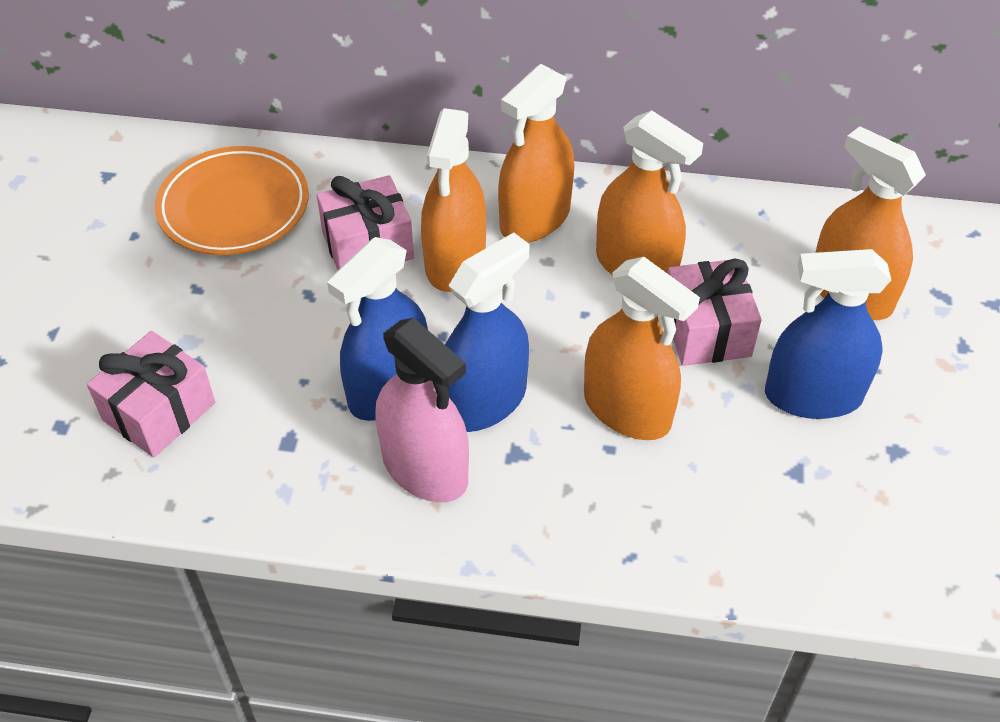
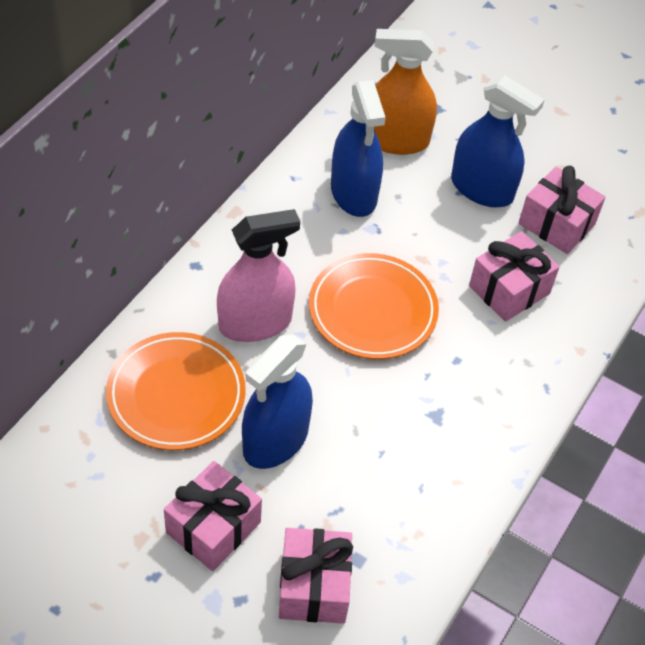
orange plate: 1 -> 2
orange spray bottle: 5 -> 1
pink gift: 3 -> 4

